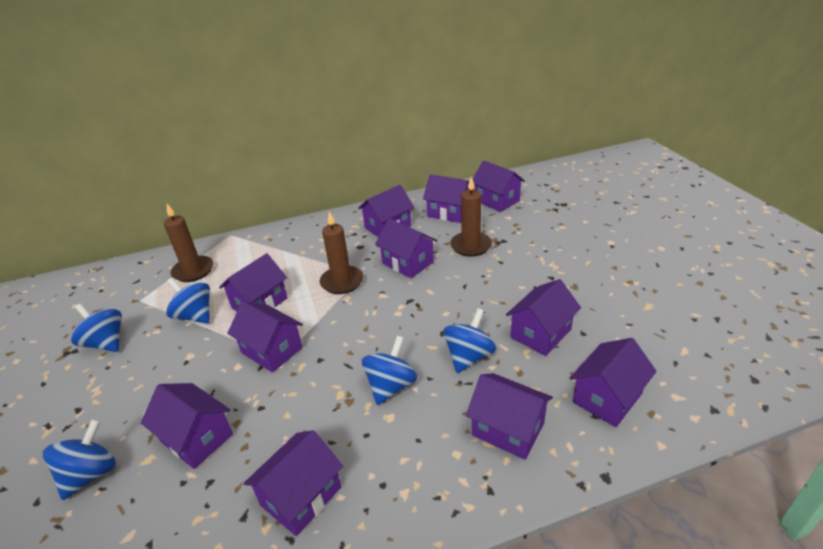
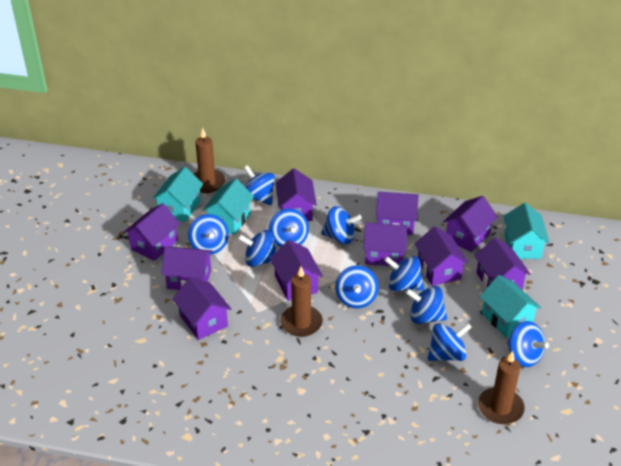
blue spinning top: 5 -> 10
purple house: 11 -> 10
turquoise house: 0 -> 4

